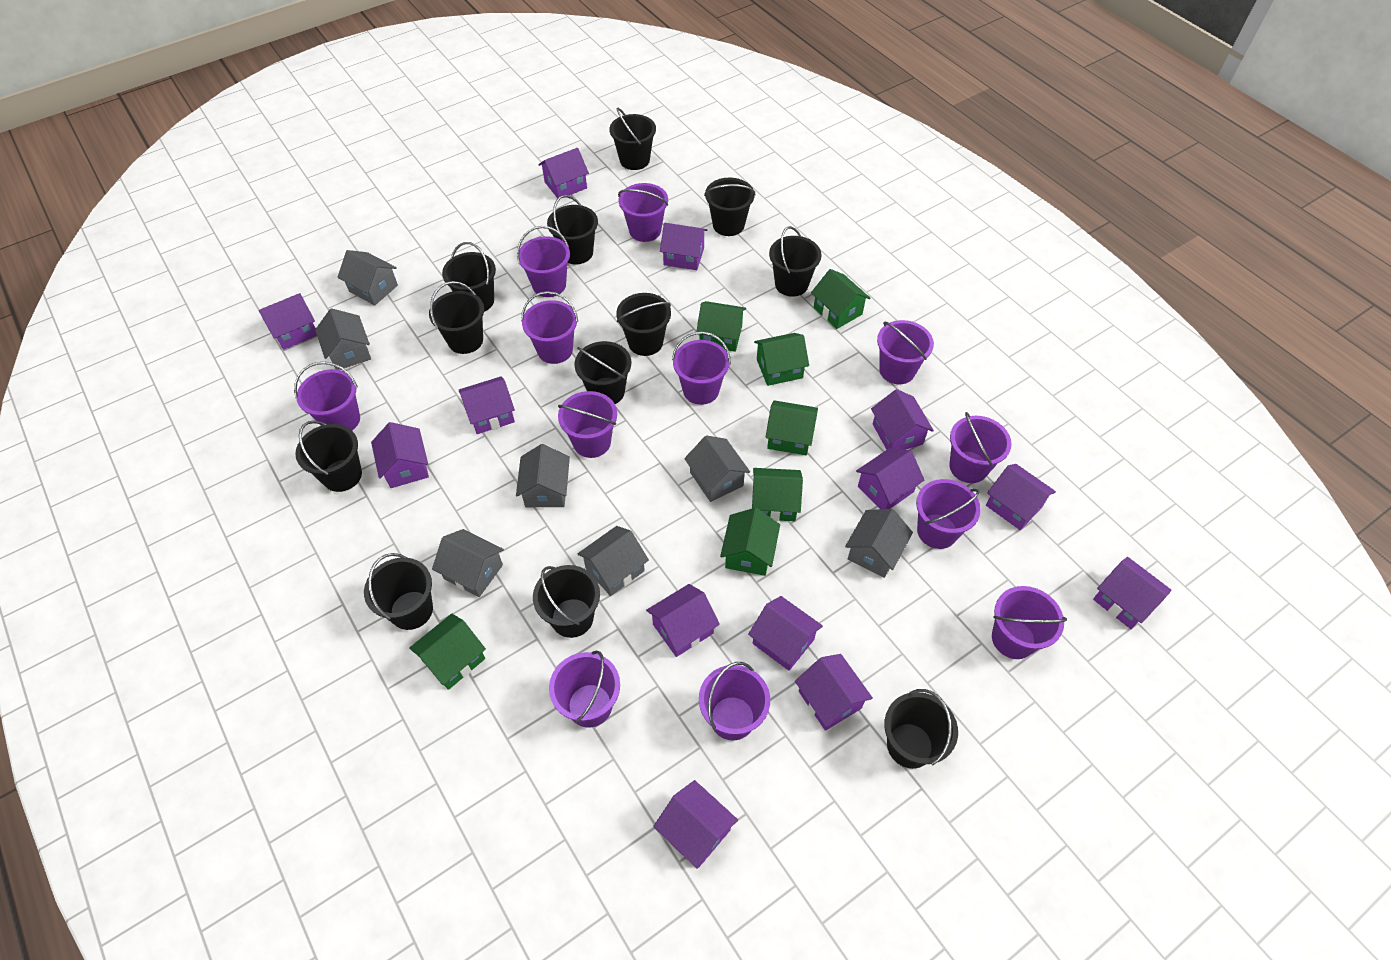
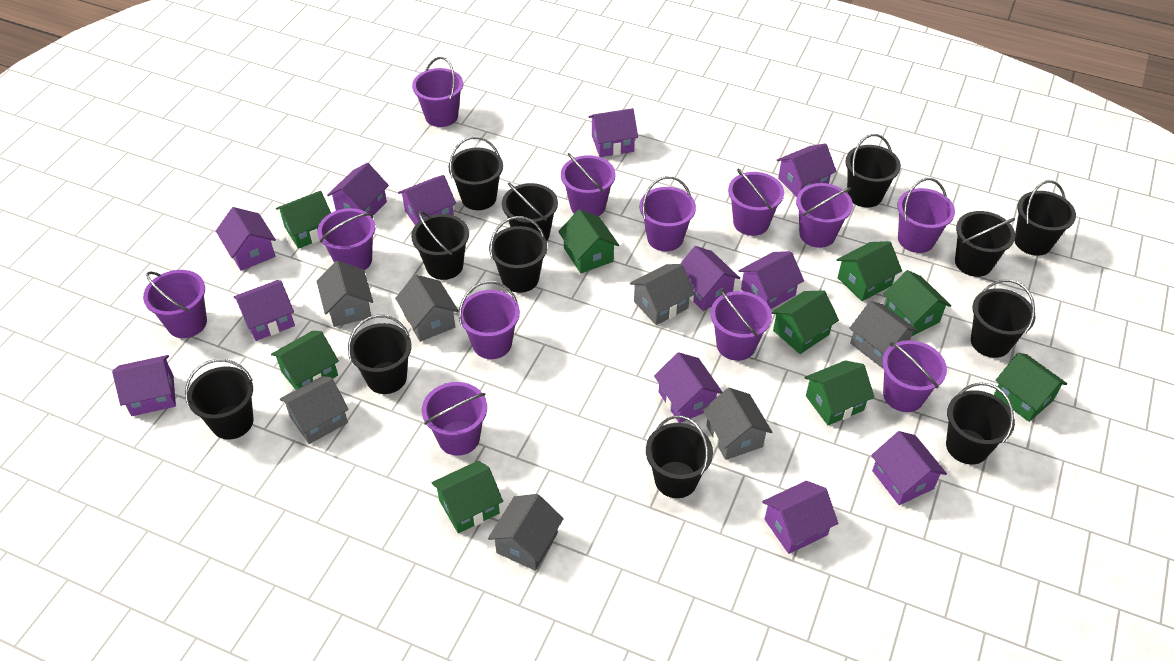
green house: 7 -> 9
purple house: 13 -> 12

